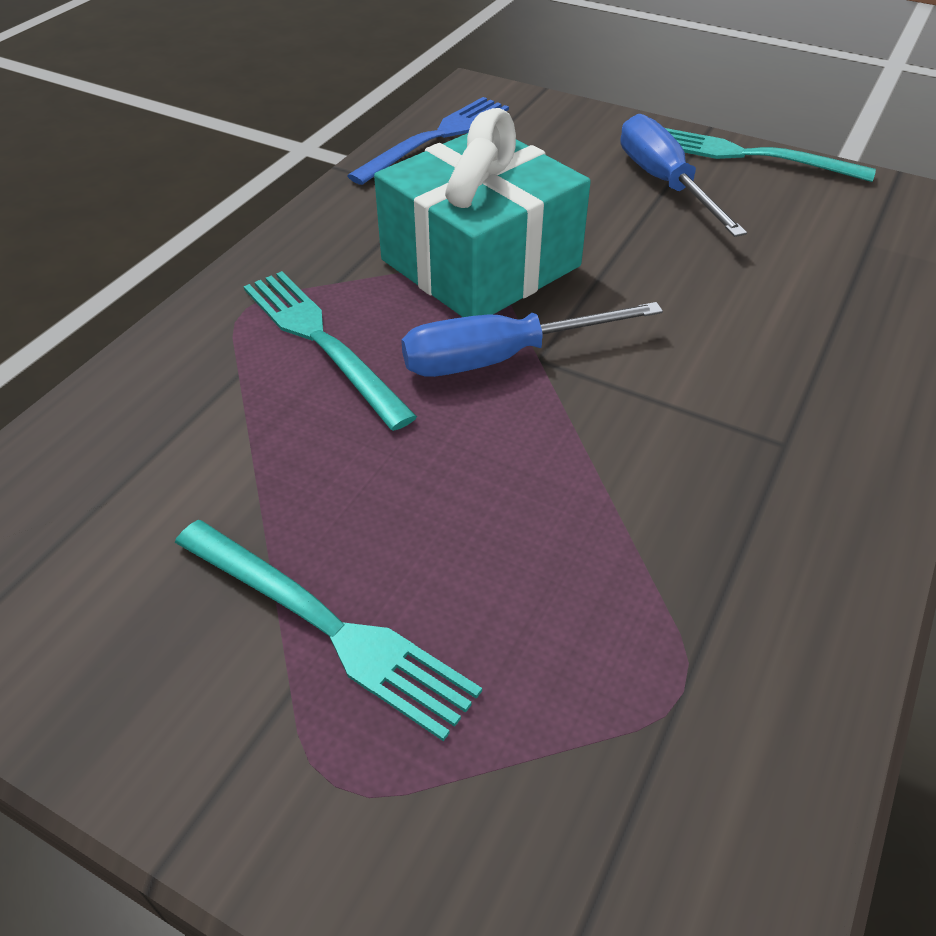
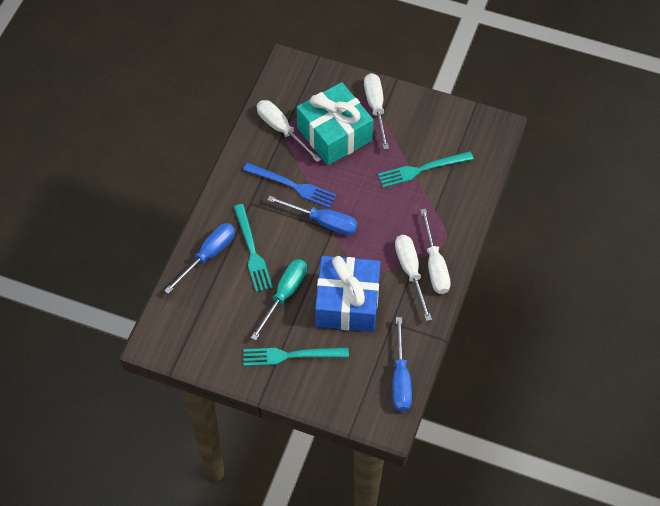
blue gift: 0 -> 1
blue screwdriver: 2 -> 3
turquoise screwdriver: 0 -> 1
white screwdriver: 0 -> 4

